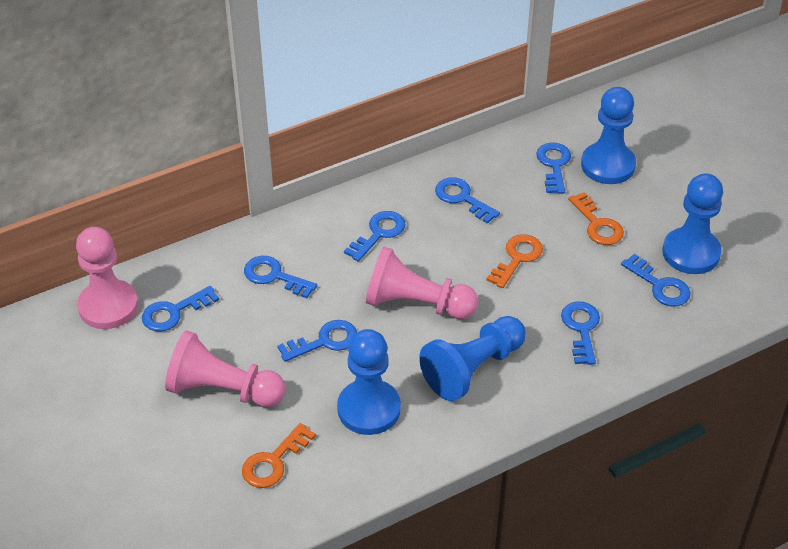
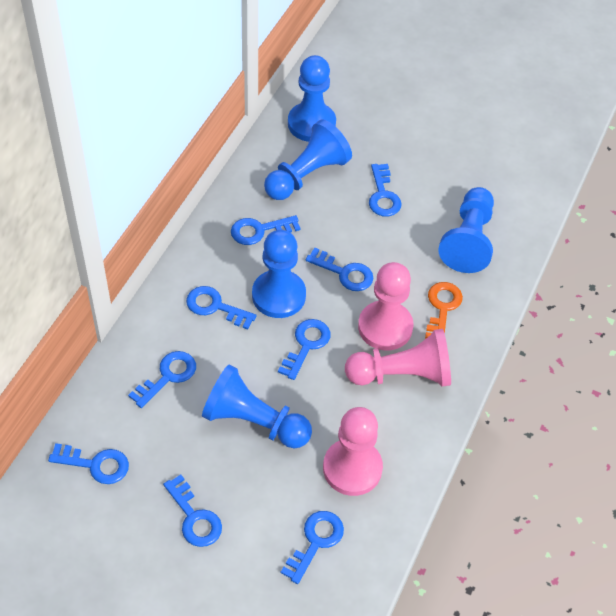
blue key: 8 -> 9
blue pawn: 4 -> 5
orange key: 3 -> 1

